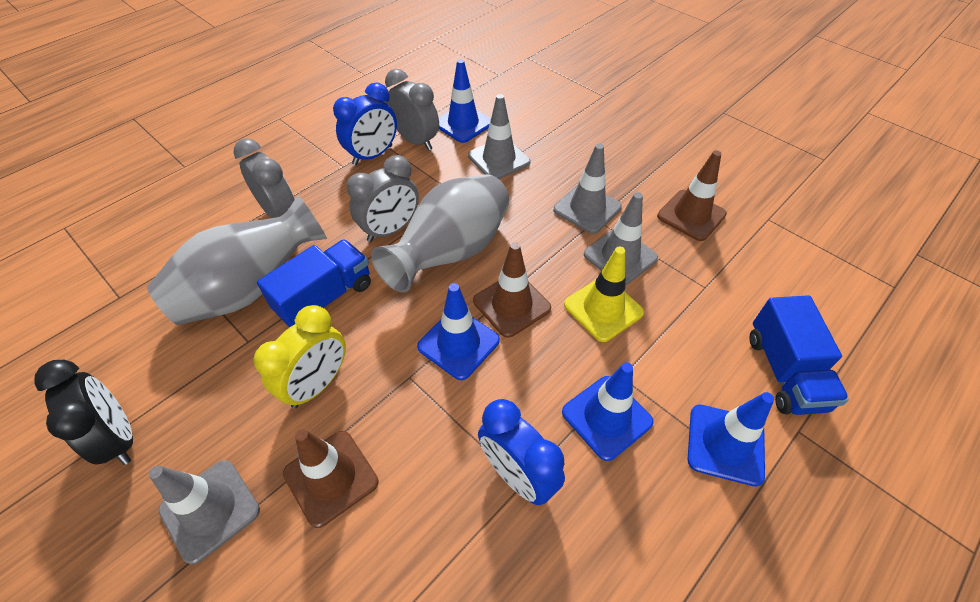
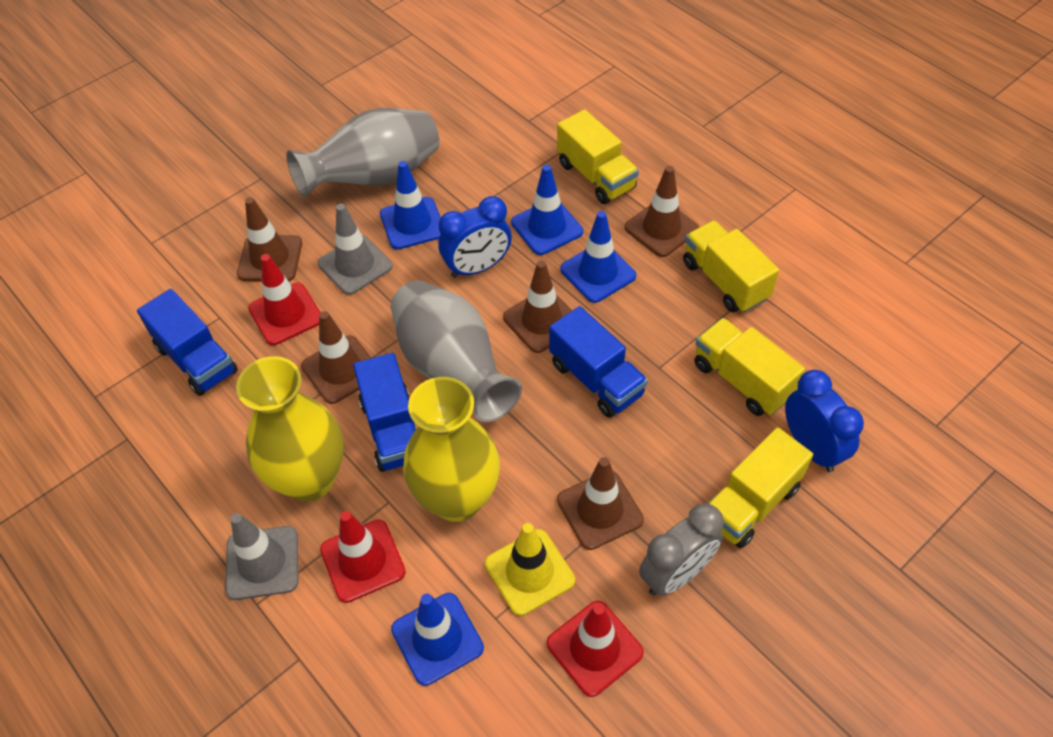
black clock: 1 -> 0
blue truck: 2 -> 3
brown traffic cone: 3 -> 5
grey clock: 3 -> 1
grey traffic cone: 4 -> 2
red traffic cone: 0 -> 3
yellow clock: 1 -> 0
yellow truck: 0 -> 4
yellow vase: 0 -> 2

